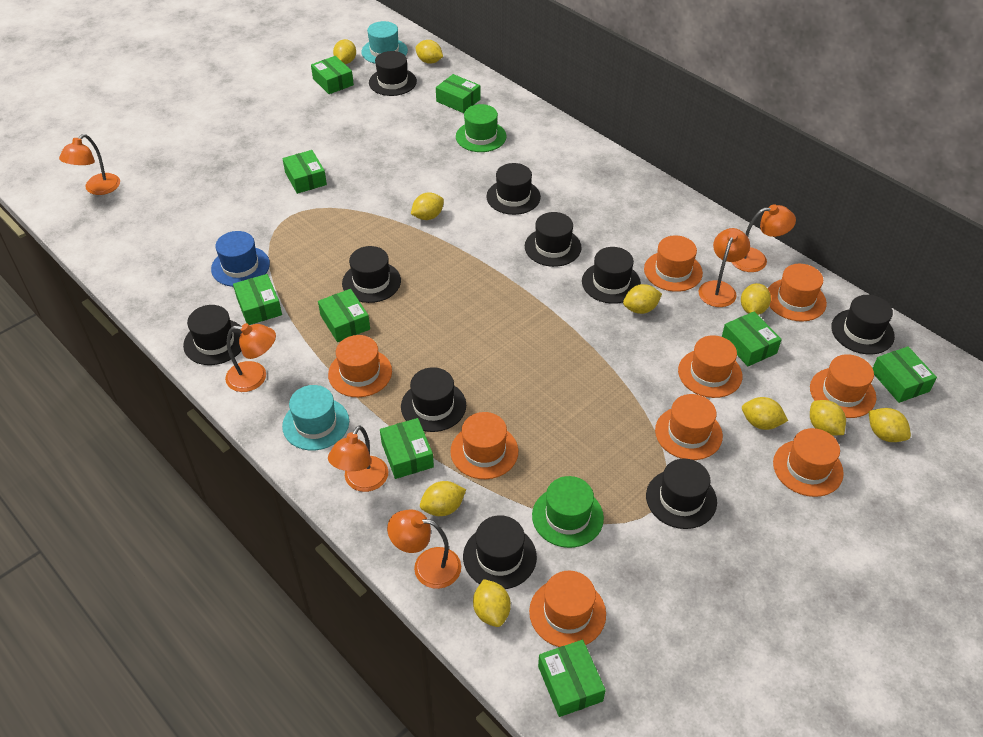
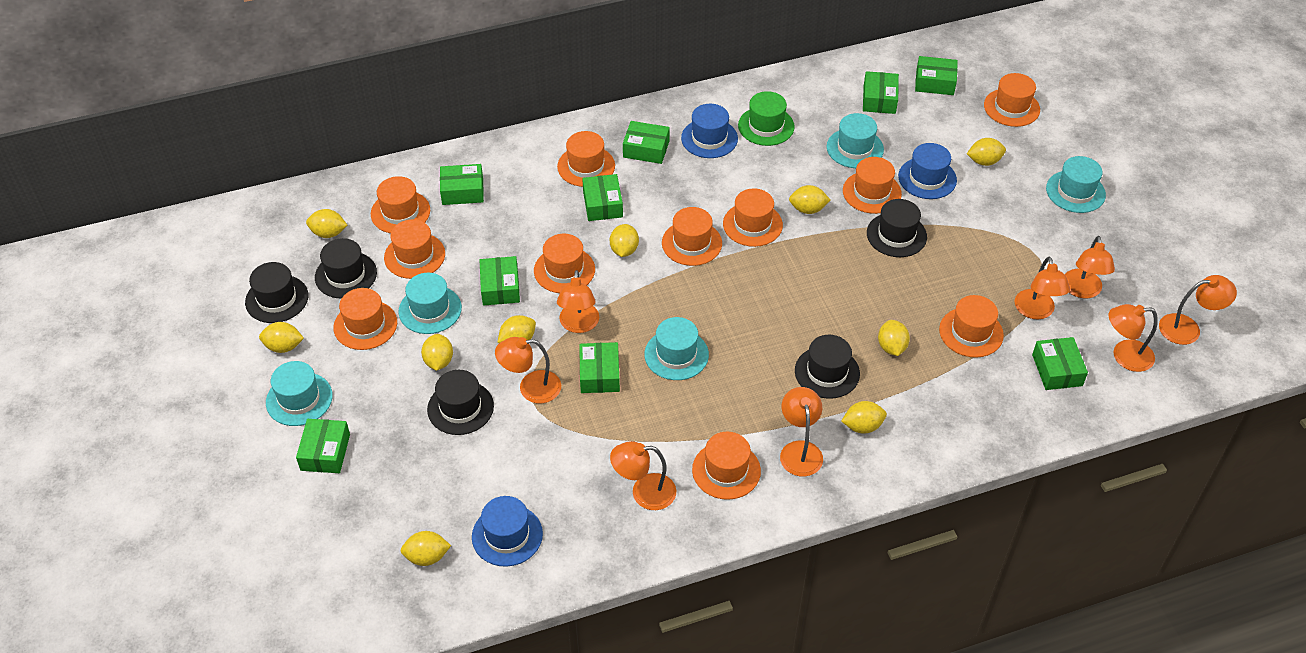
black hat: 10 -> 5
blue hat: 1 -> 3
green hat: 2 -> 1
orange hat: 9 -> 11
orange lamp: 6 -> 8
turquoise hat: 2 -> 5

